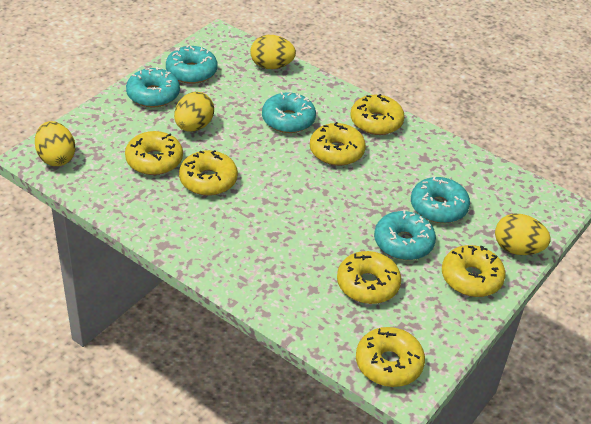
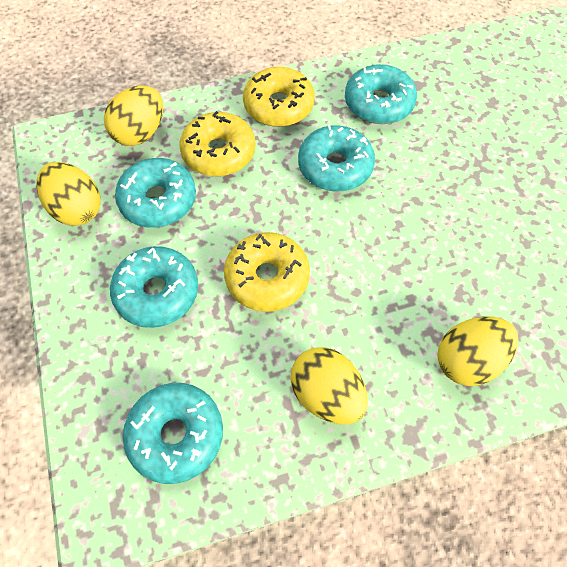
yellow donut: 7 -> 3

